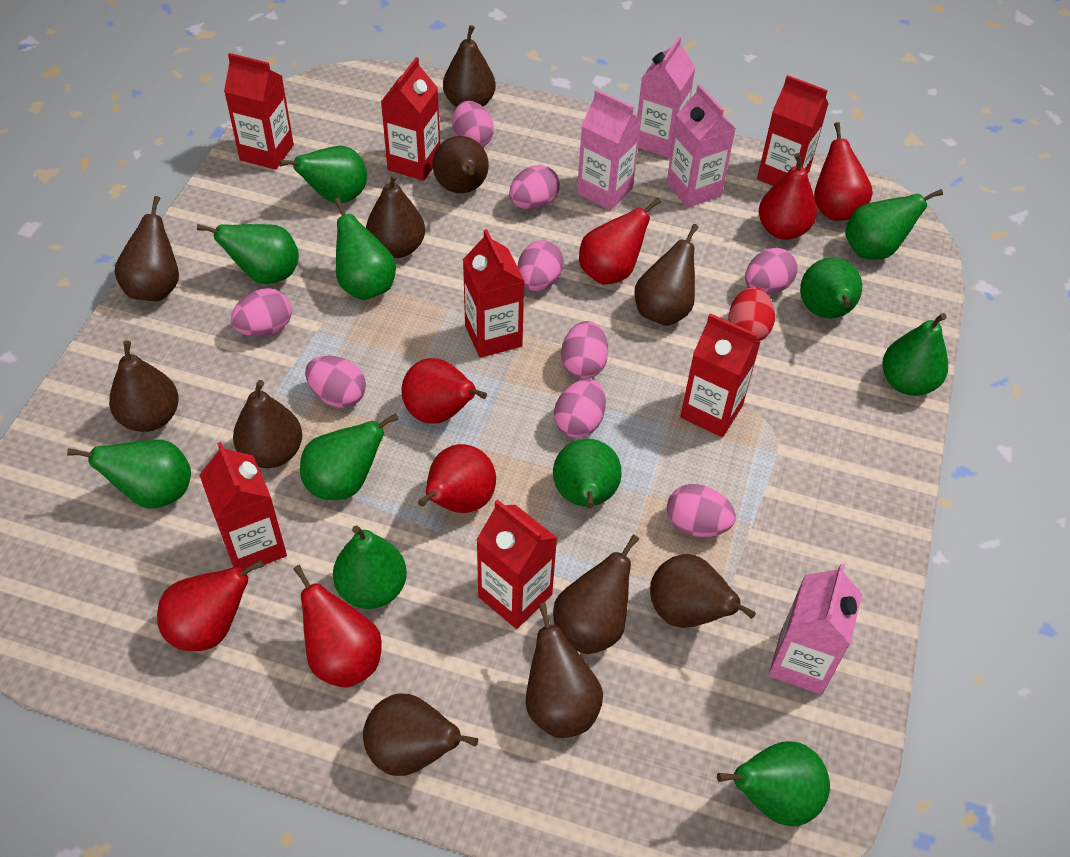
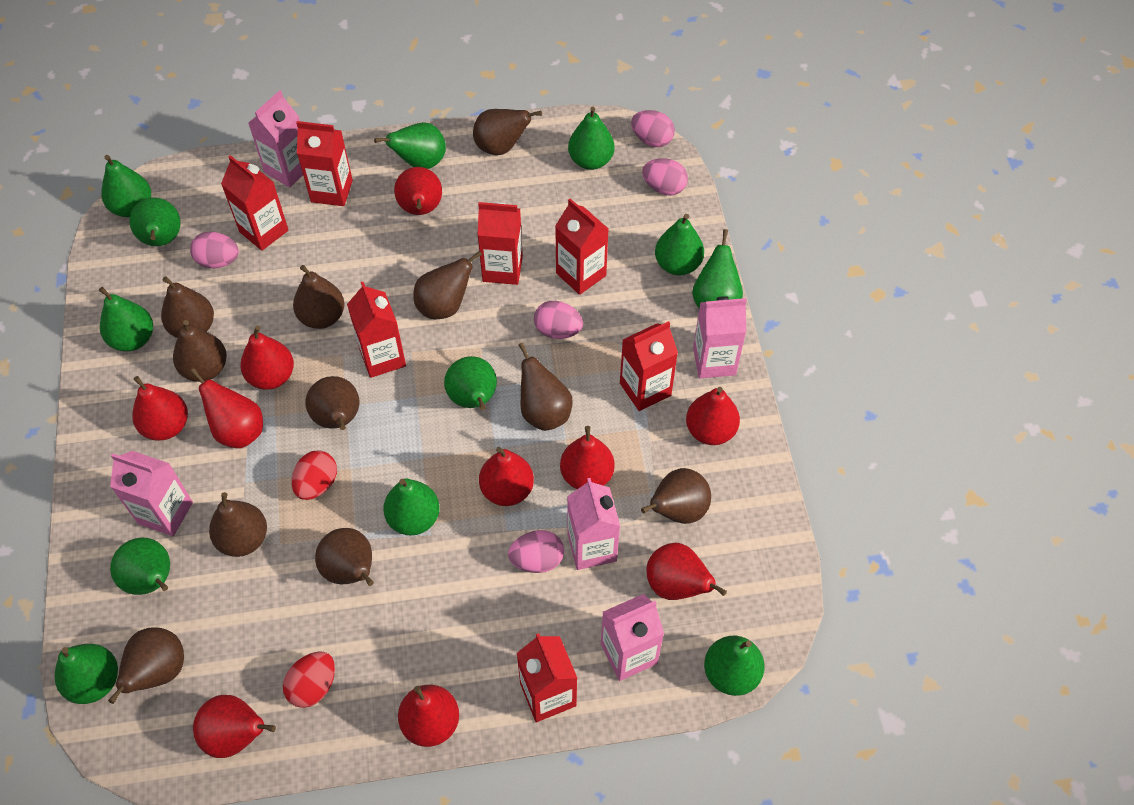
green pear: 11 -> 12
pink carton: 4 -> 5
pink egg: 9 -> 5
red egg: 1 -> 2
red pear: 7 -> 10

